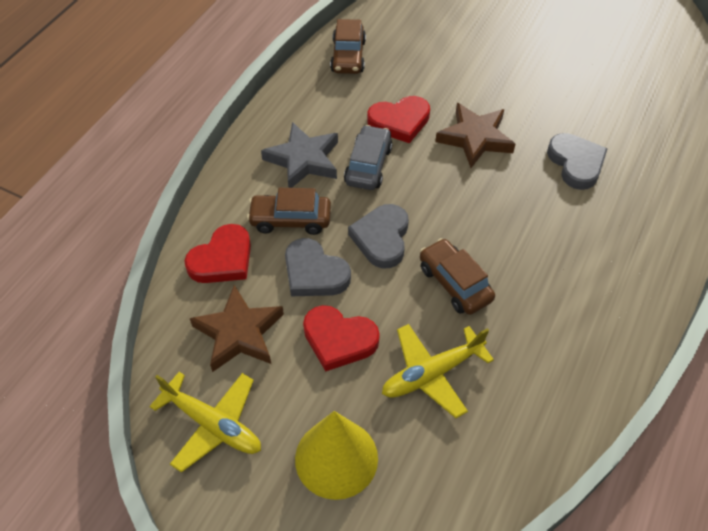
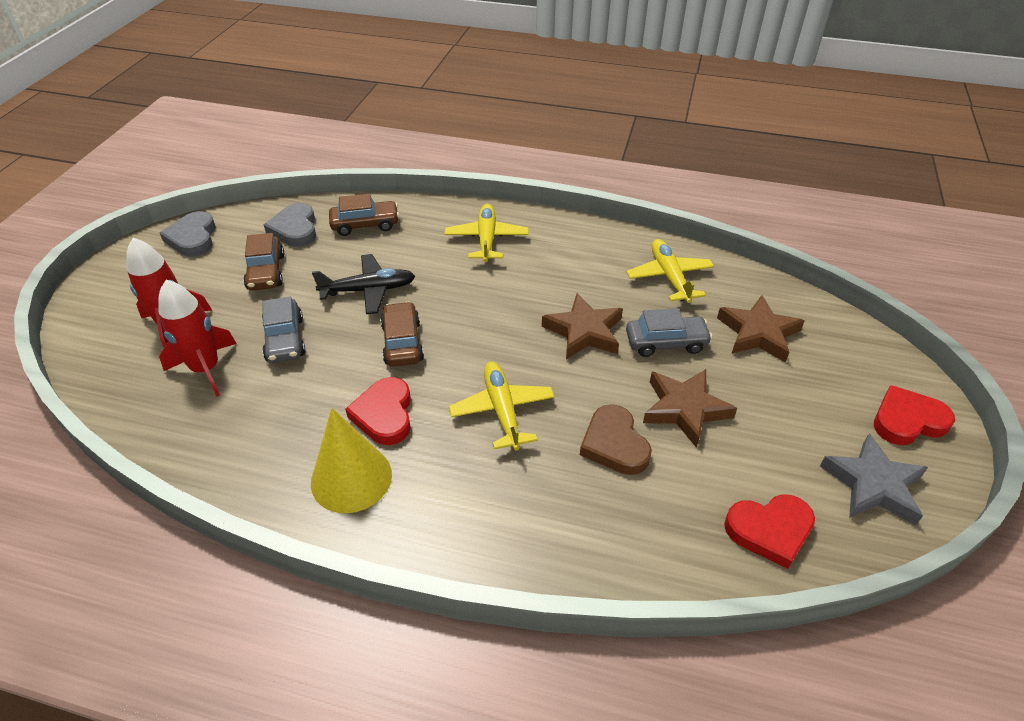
black plane: 0 -> 1
brown heart: 0 -> 1
brown star: 2 -> 3
grey car: 1 -> 2
grey heart: 3 -> 2
red rocket: 0 -> 2
yellow plane: 2 -> 3

